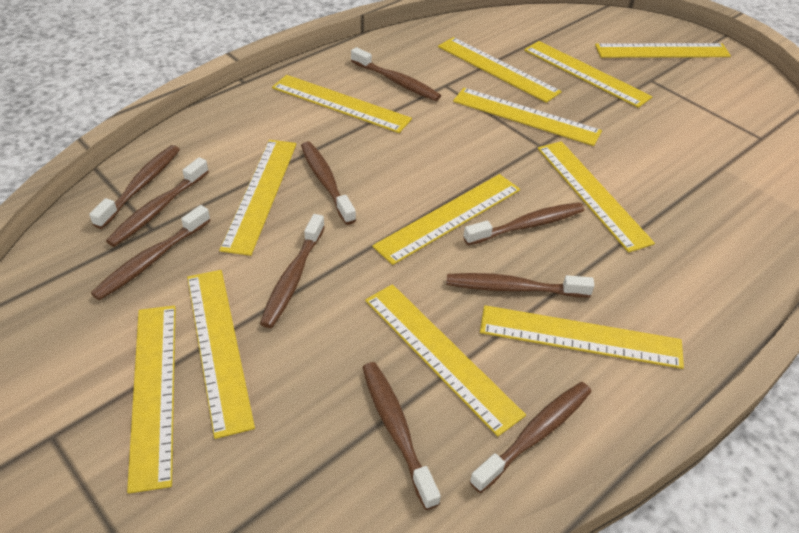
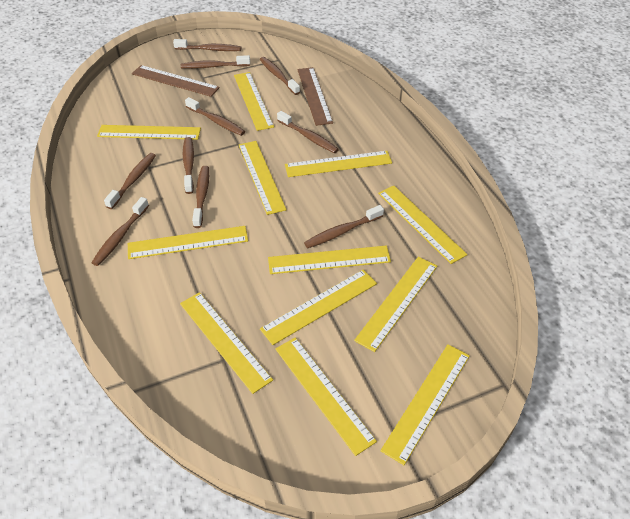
brown ruler: 0 -> 2

